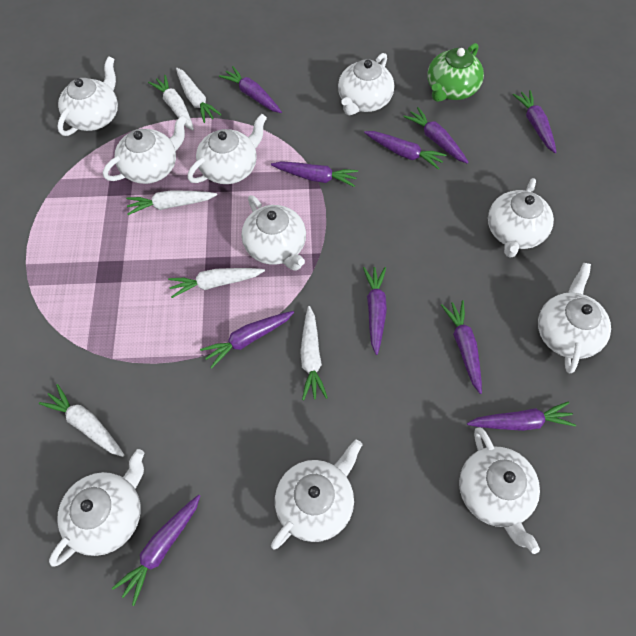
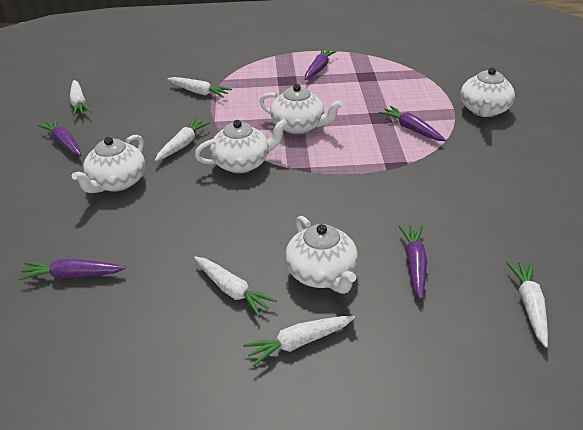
green teapot: 1 -> 0
purple carrot: 10 -> 5
white teapot: 10 -> 5

